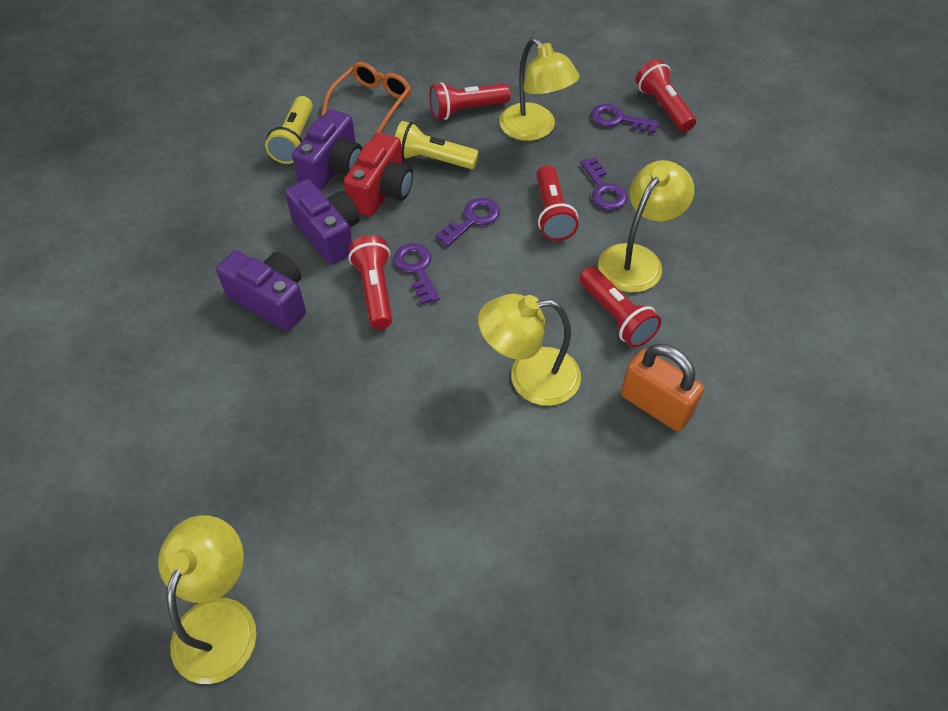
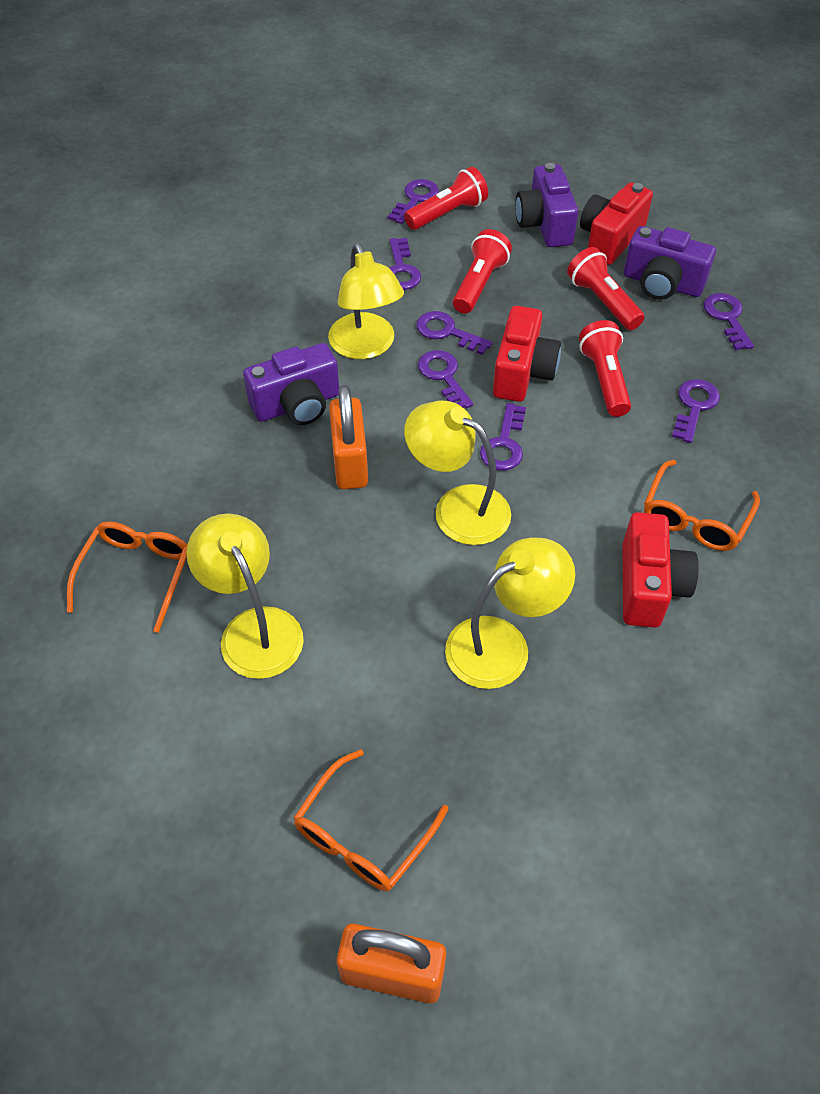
orange glasses: 1 -> 3
orange padlock: 1 -> 2
purple key: 4 -> 7
red camera: 1 -> 3
red flashlight: 5 -> 4
yellow flashlight: 2 -> 0

